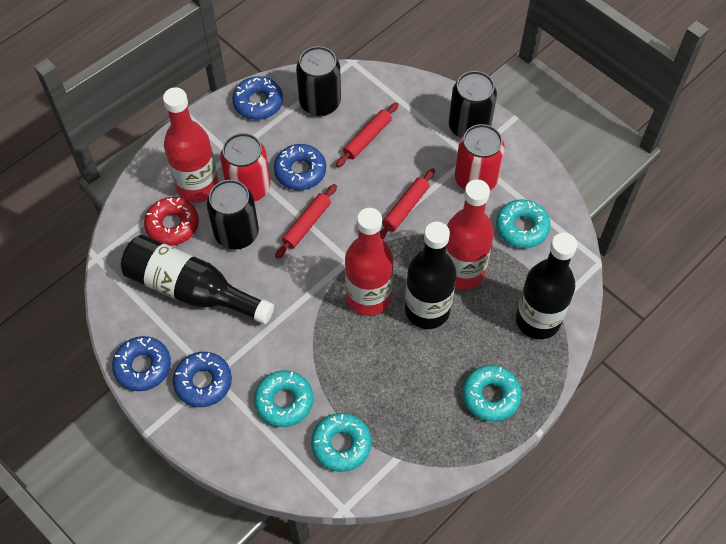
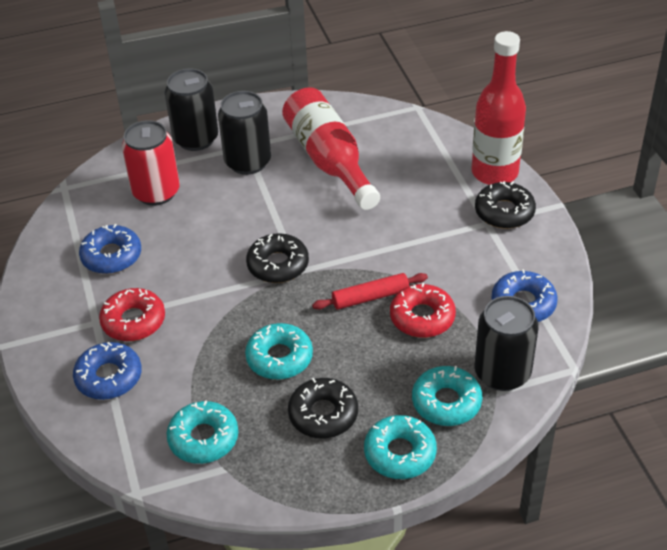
black bottle: 3 -> 0
black donut: 0 -> 3
blue donut: 4 -> 3
red bottle: 3 -> 2
red can: 2 -> 1
red donut: 1 -> 2
red rolling pin: 3 -> 1

